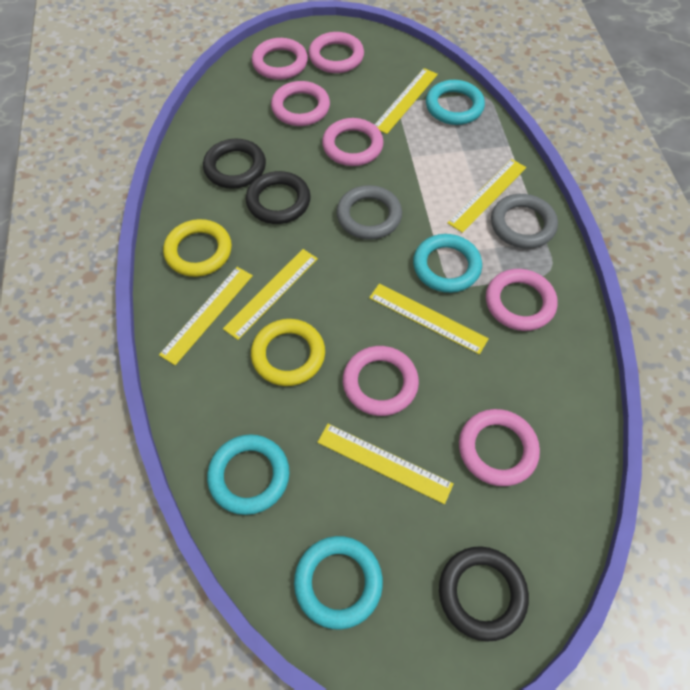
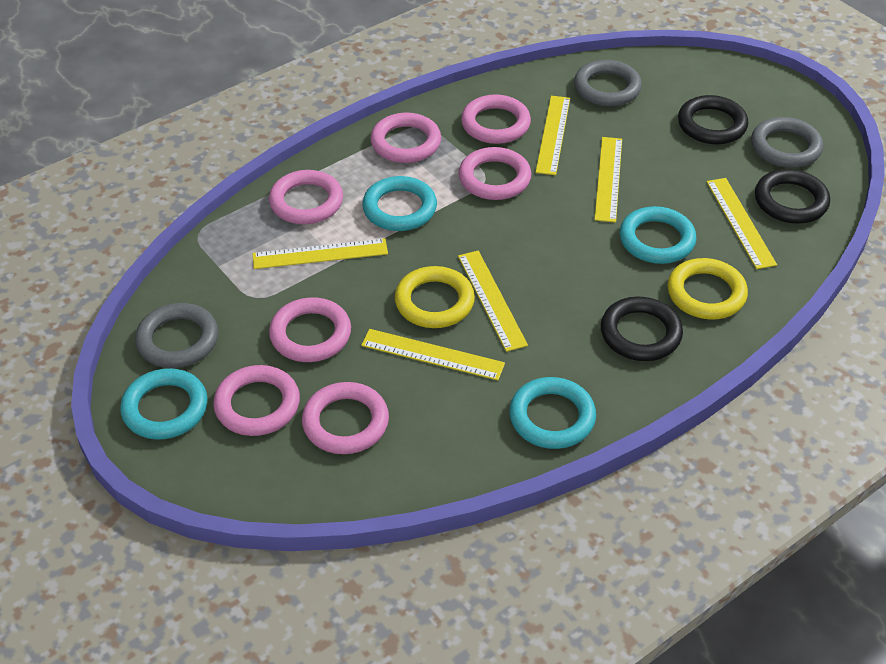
grey ring: 2 -> 3

